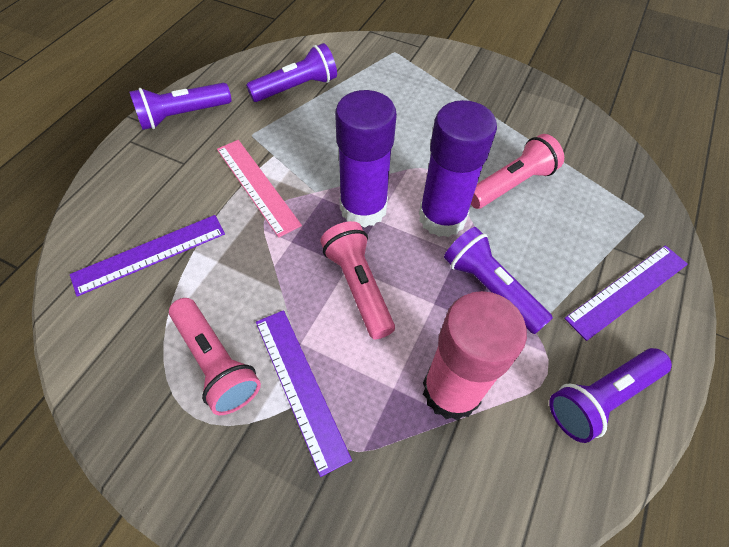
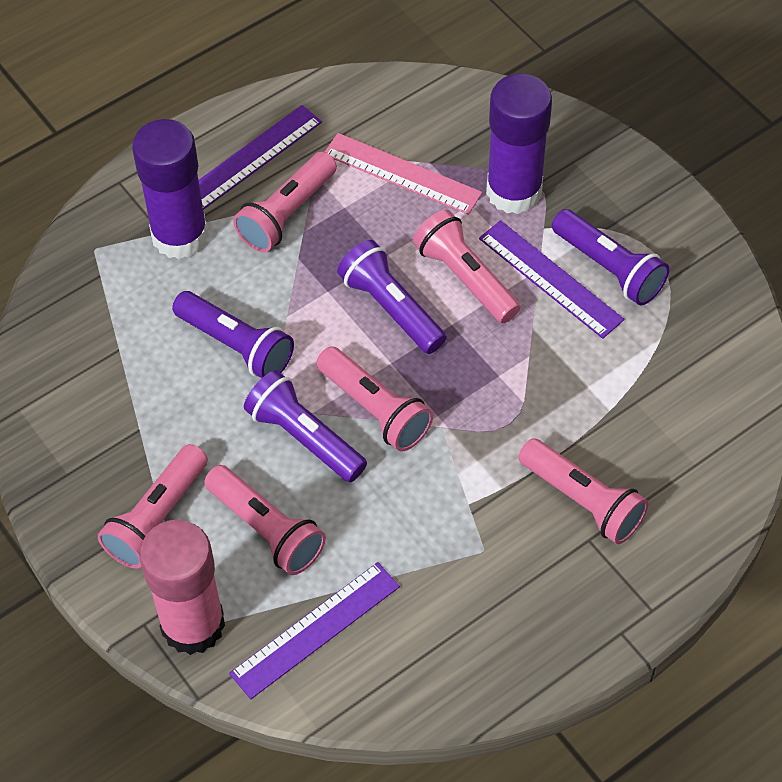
pink flashlight: 3 -> 6

